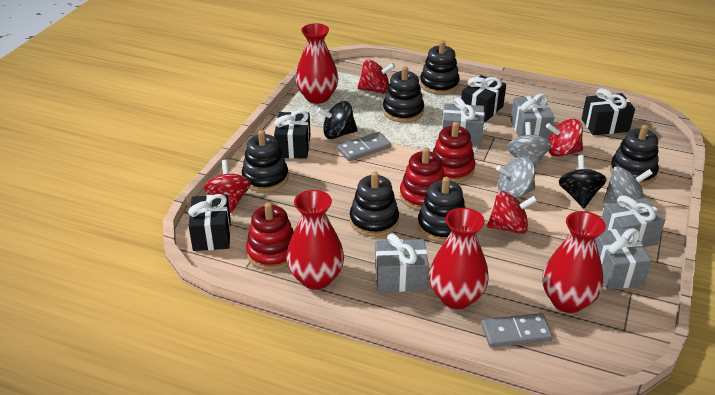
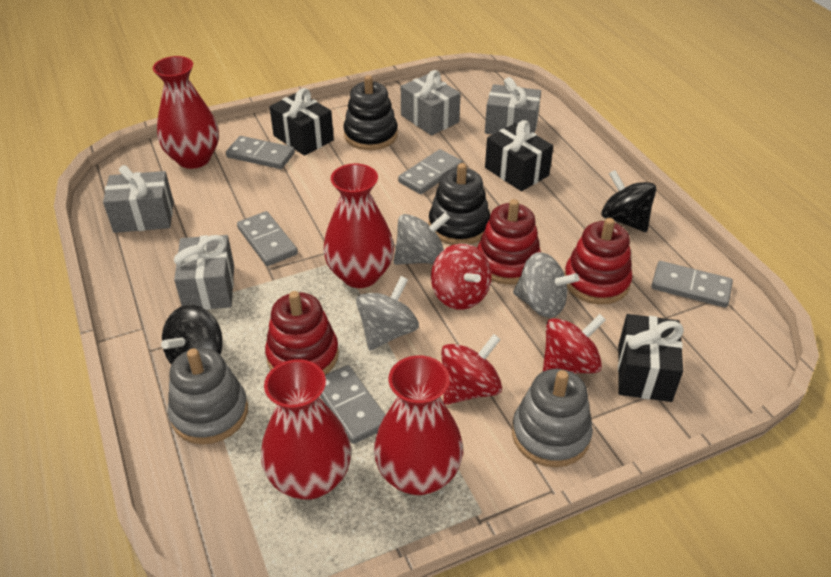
black gift: 4 -> 3
black stacking toy: 6 -> 2
grey domino: 2 -> 5
grey gift: 5 -> 4
grey stacking toy: 0 -> 2
red spinning top: 4 -> 3

